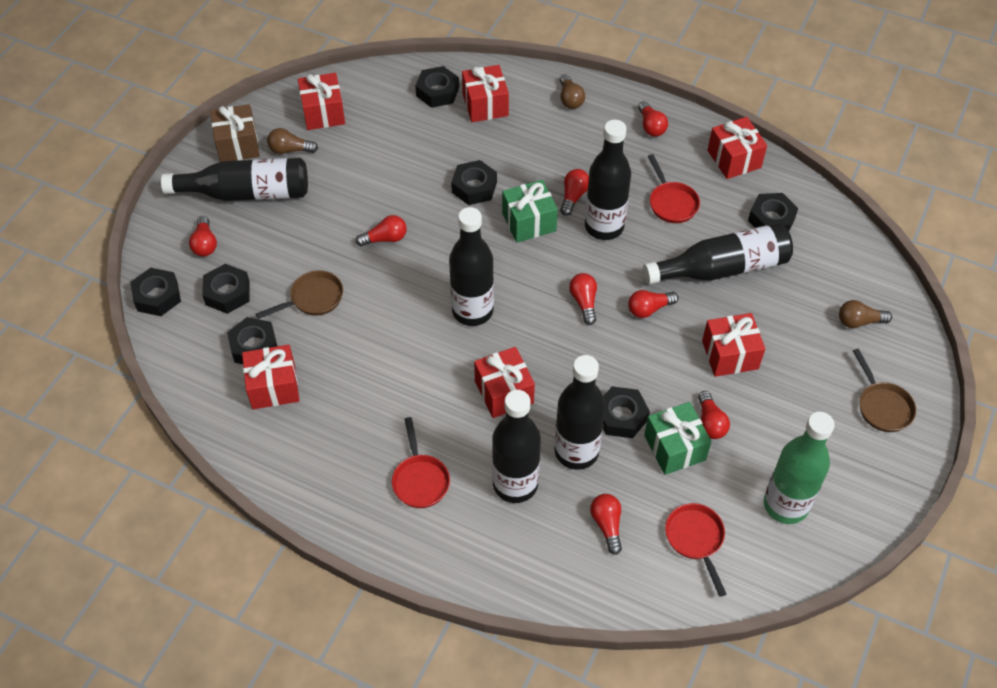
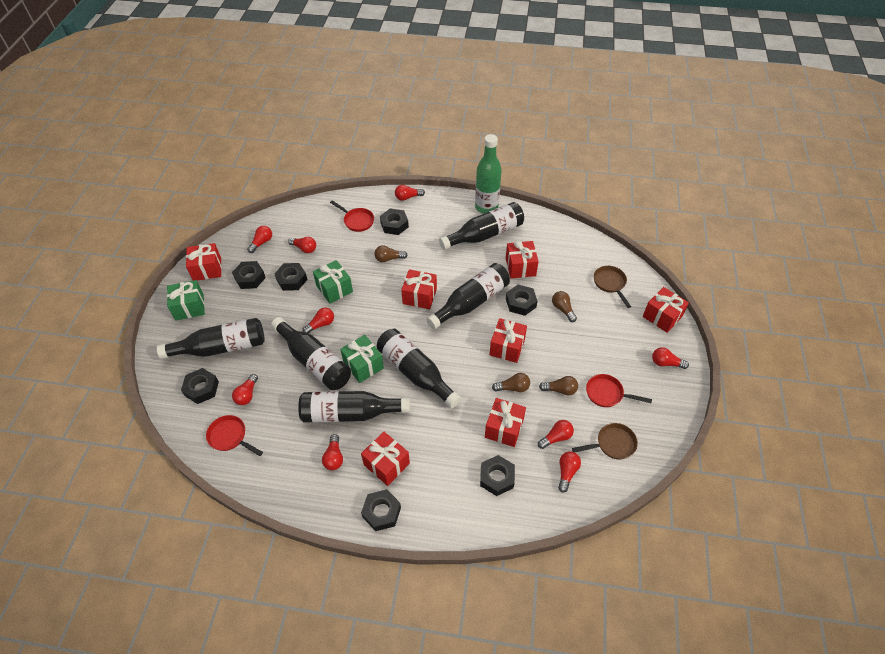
brown gift: 1 -> 0
brown light bulb: 3 -> 4
green gift: 2 -> 3
red gift: 6 -> 7
red light bulb: 8 -> 9

